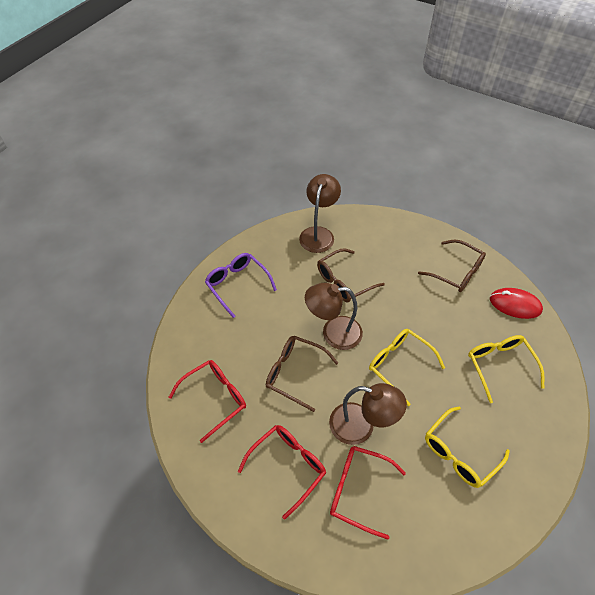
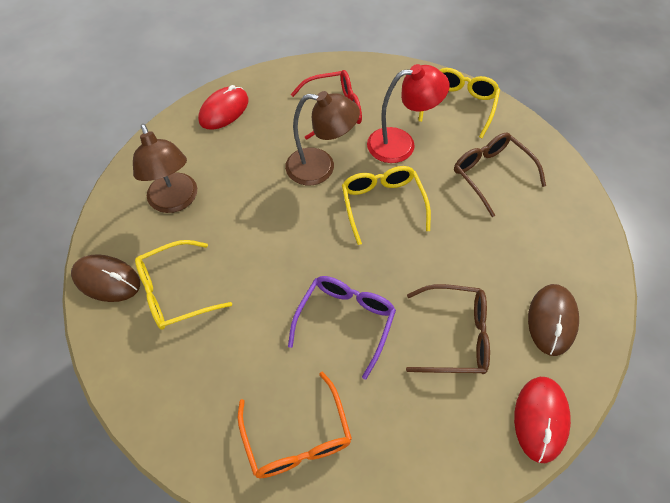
brown glasses: 3 -> 2
brown lamp: 3 -> 2
brown mouse: 0 -> 2
orange glasses: 0 -> 1
red glasses: 3 -> 1
red lamp: 0 -> 1
red mouse: 1 -> 2

